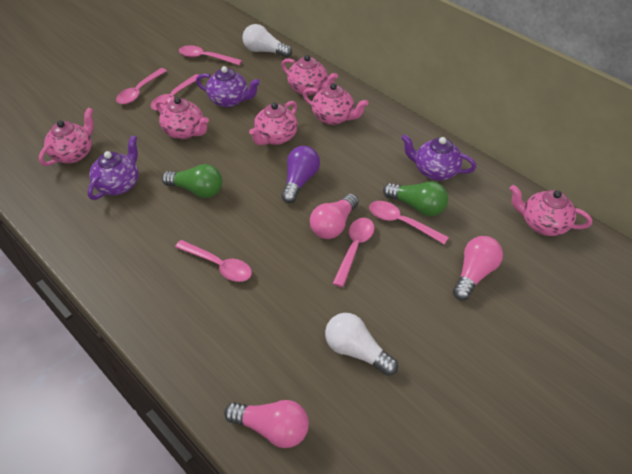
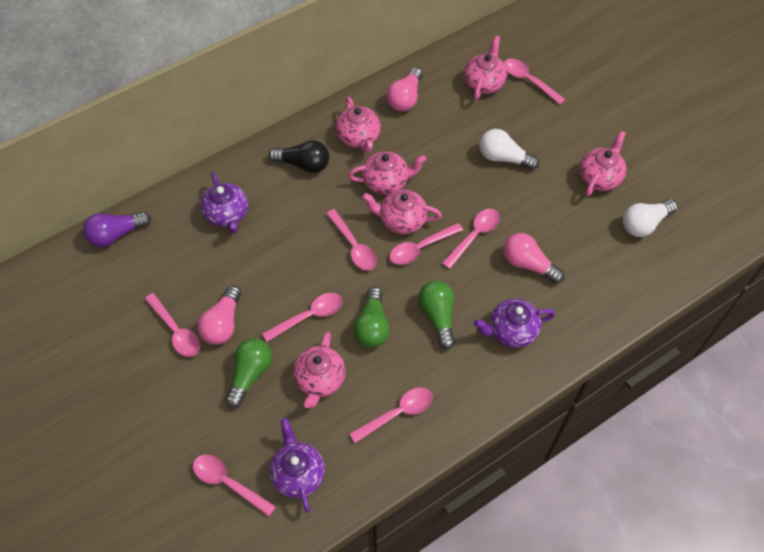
black light bulb: 0 -> 1
green light bulb: 2 -> 3
pink spoon: 6 -> 8

